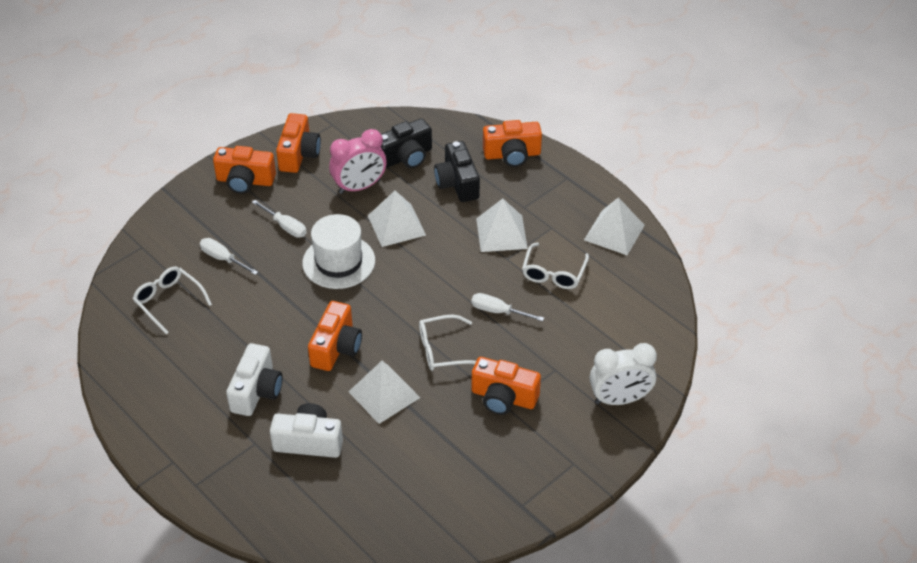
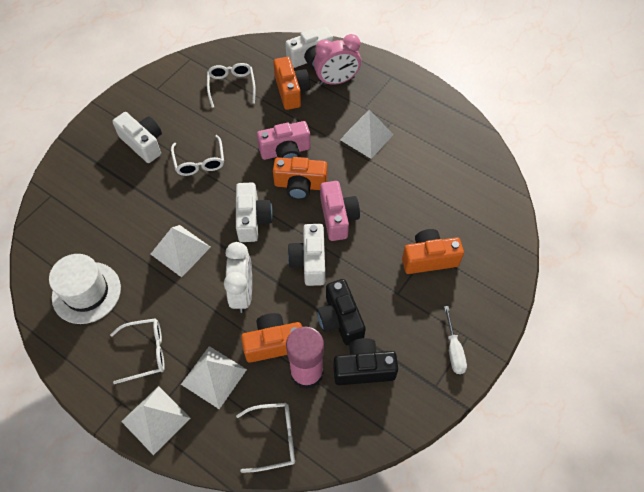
orange camera: 5 -> 4
pink camera: 0 -> 2
pink glue stick: 0 -> 1
white camera: 2 -> 4
white glasses: 3 -> 4
white screwdriver: 3 -> 1

